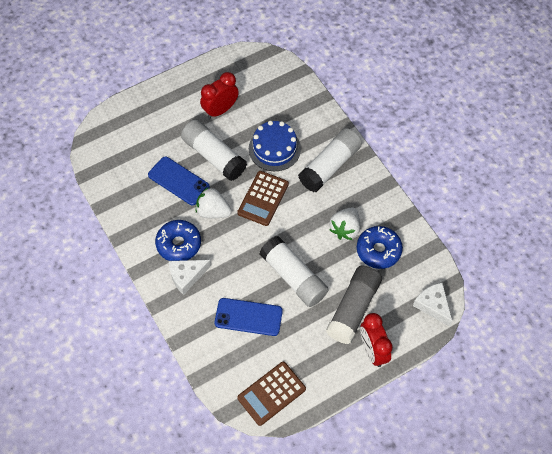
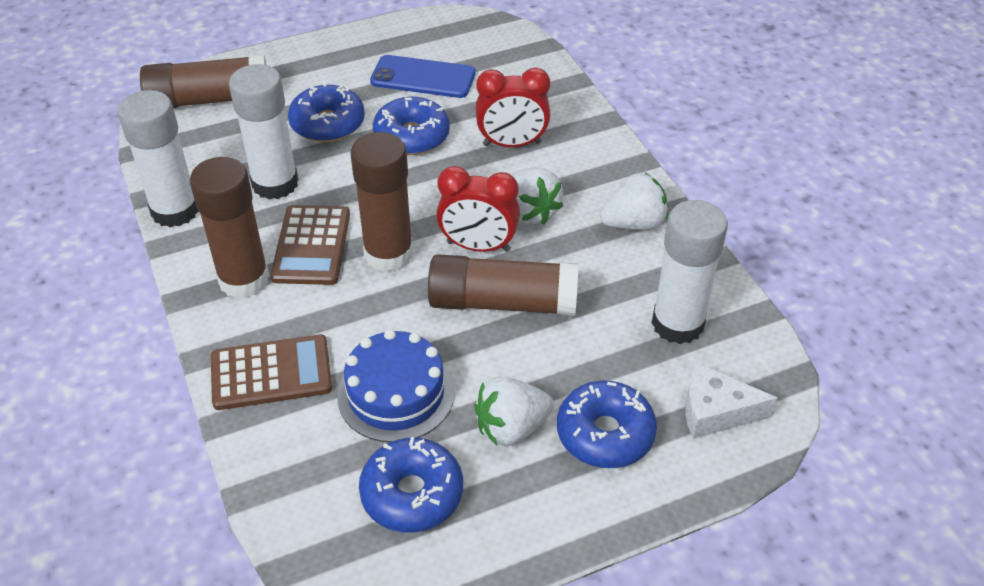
blue donut: 2 -> 4
blue phone: 2 -> 1
brown glue stick: 0 -> 4
grey glue stick: 1 -> 0
white cheese: 2 -> 1
white strawberry: 2 -> 3

